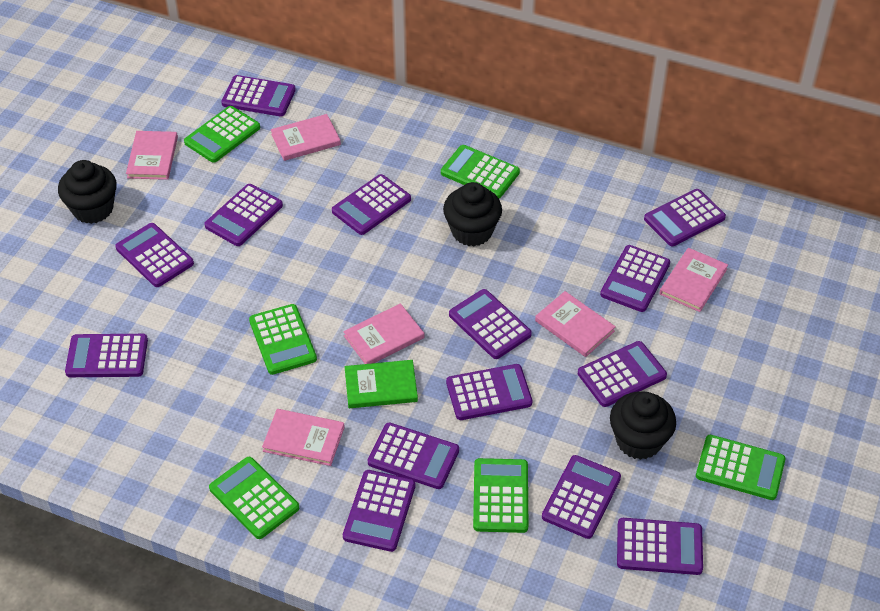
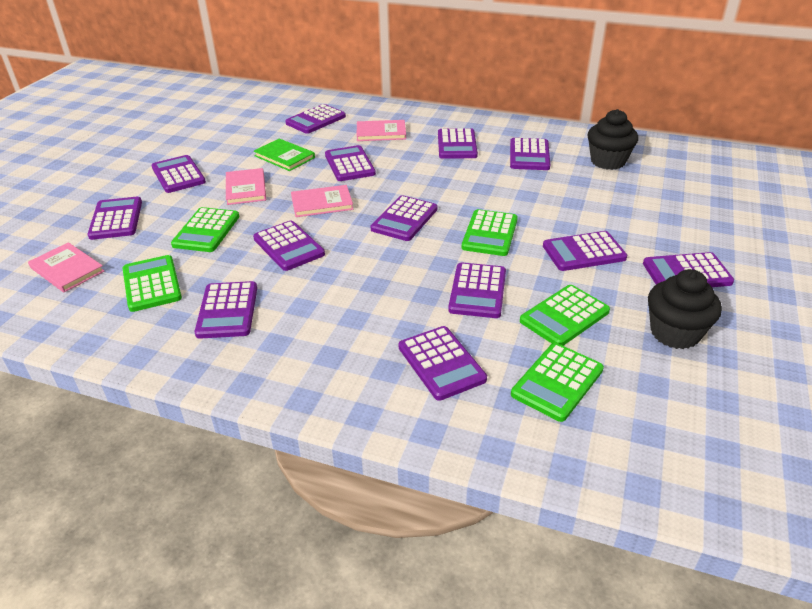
black cupcake: 3 -> 2
green calculator: 6 -> 5
pink book: 6 -> 4
purple calculator: 14 -> 13

